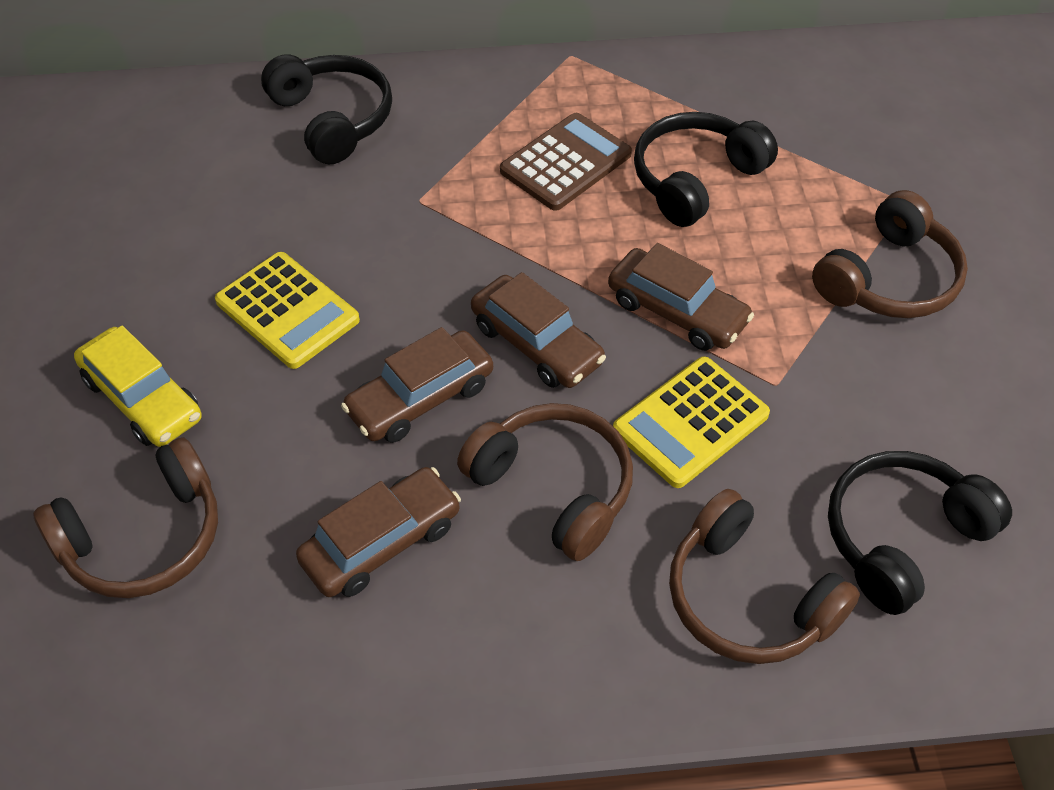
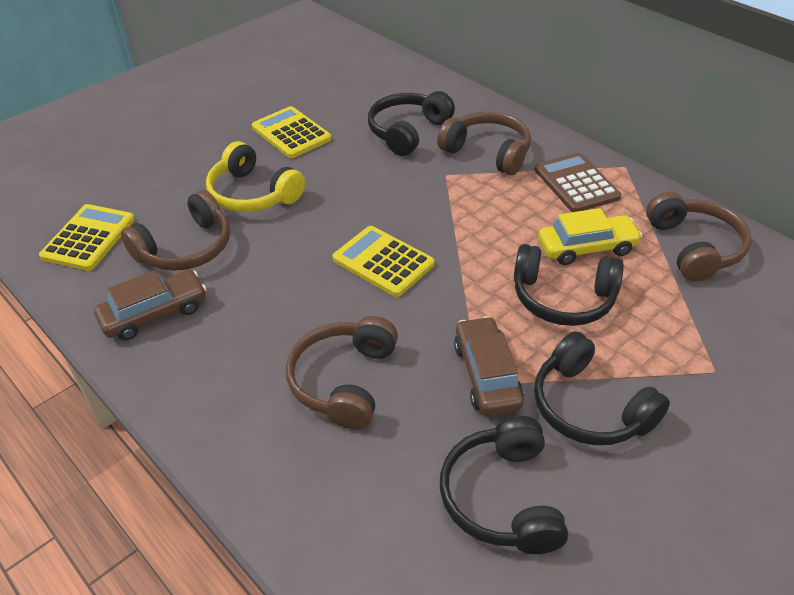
black headphones: 3 -> 4
brown car: 4 -> 2
yellow calculator: 2 -> 3
yellow headphones: 0 -> 1

